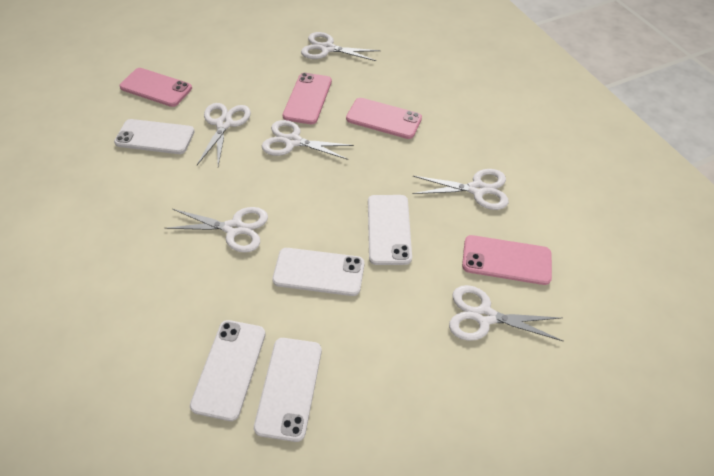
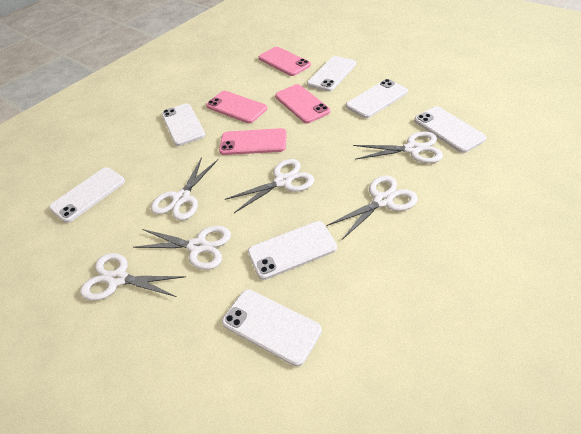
white phone: 5 -> 7

